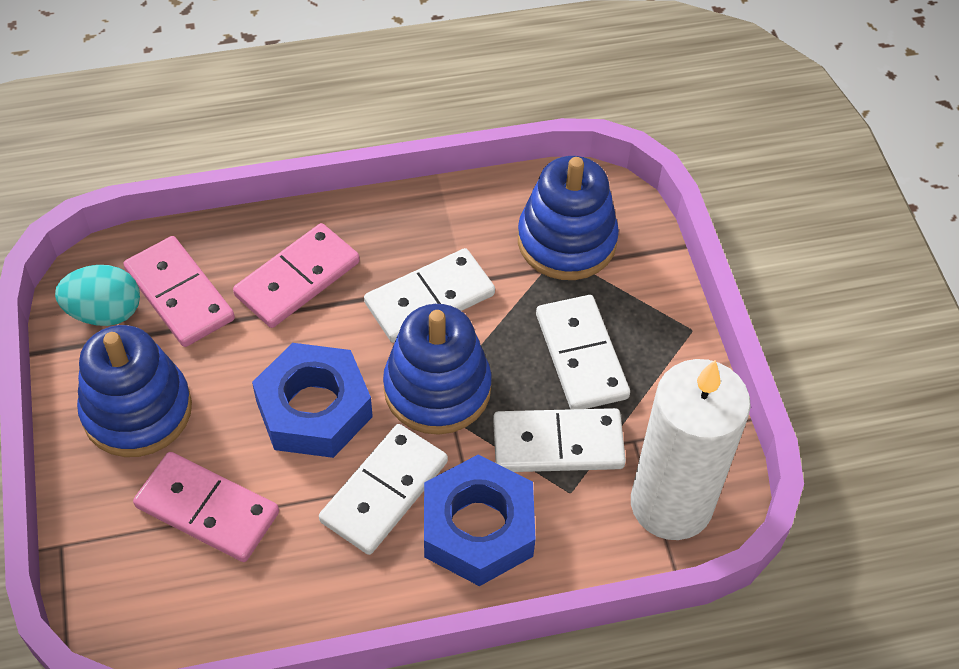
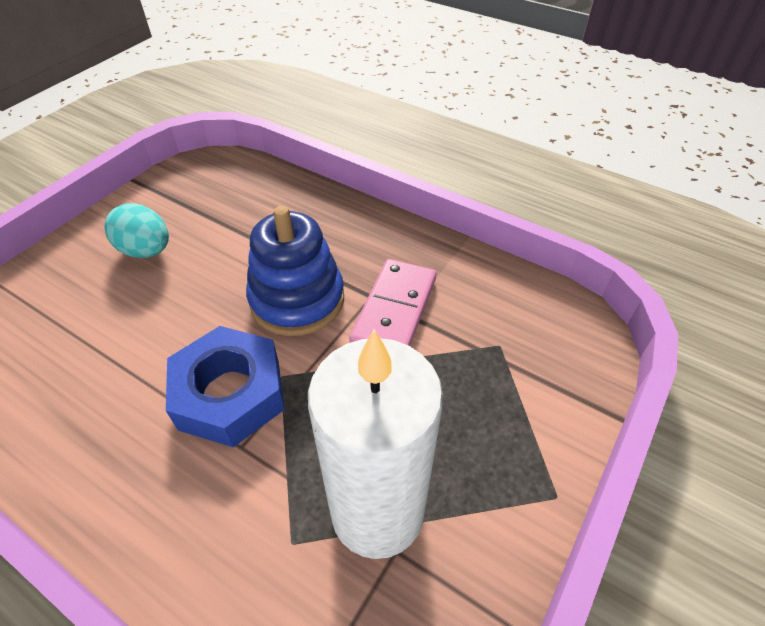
blue nut: 2 -> 1
blue stacking toy: 3 -> 1
pink domino: 3 -> 1
white domino: 4 -> 0

